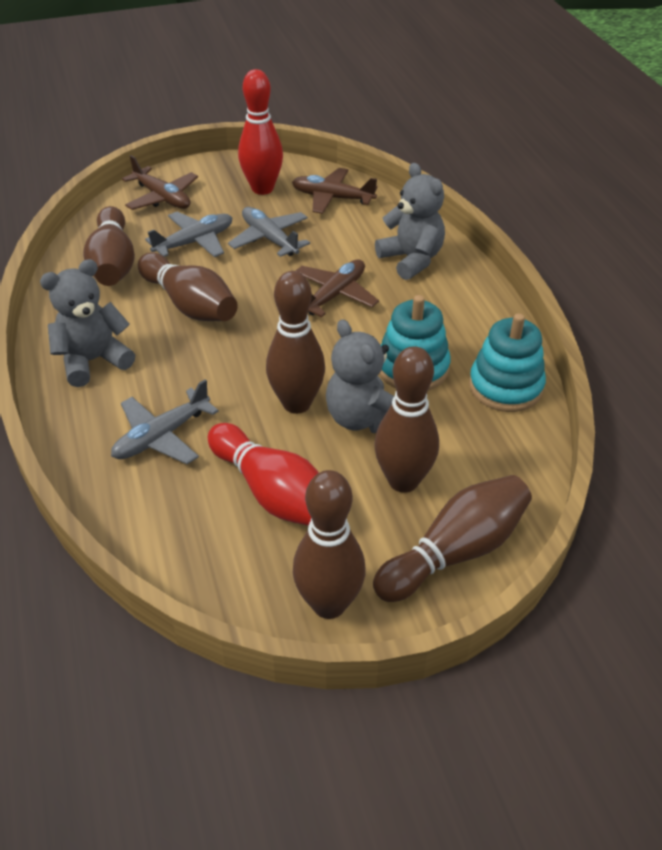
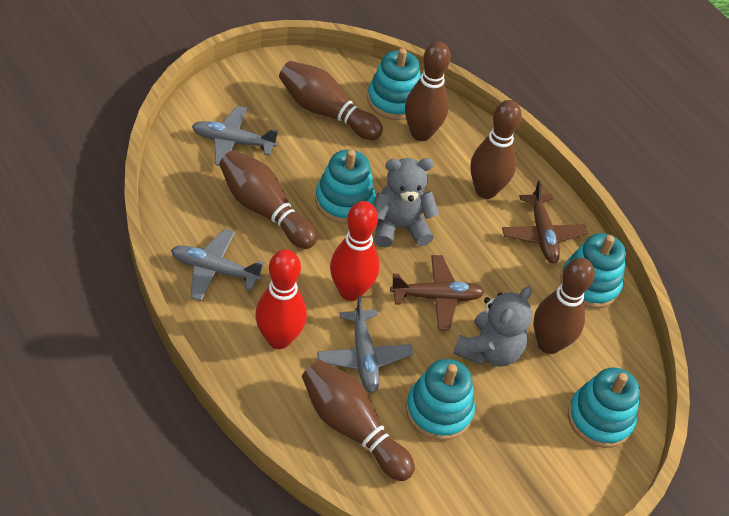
brown plane: 3 -> 2
grey teddy bear: 3 -> 2
turquoise stacking toy: 2 -> 5

